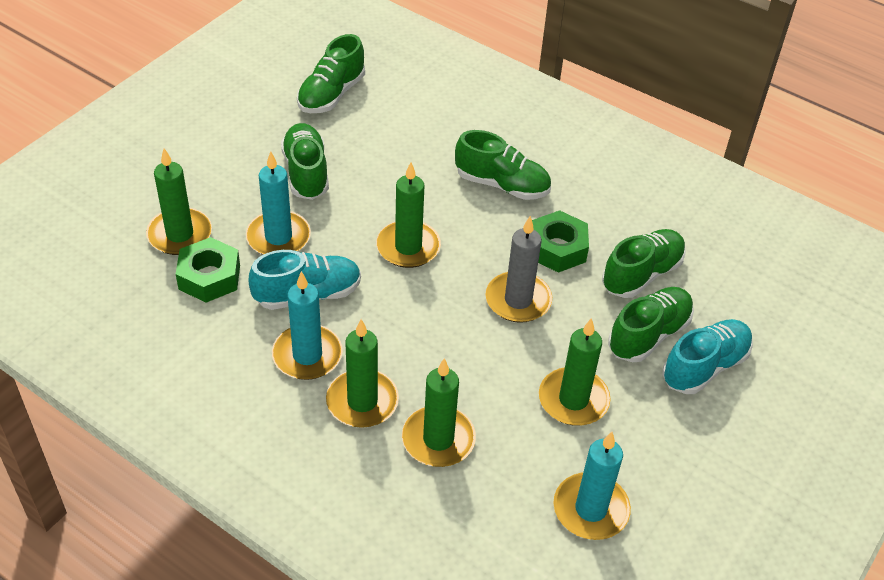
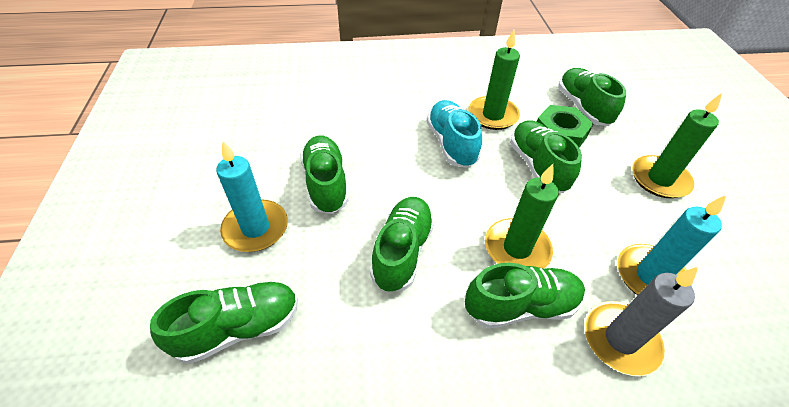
green candle: 5 -> 3
green nut: 2 -> 1
green shoe: 5 -> 6
turquoise candle: 3 -> 2
turquoise shoe: 2 -> 1

